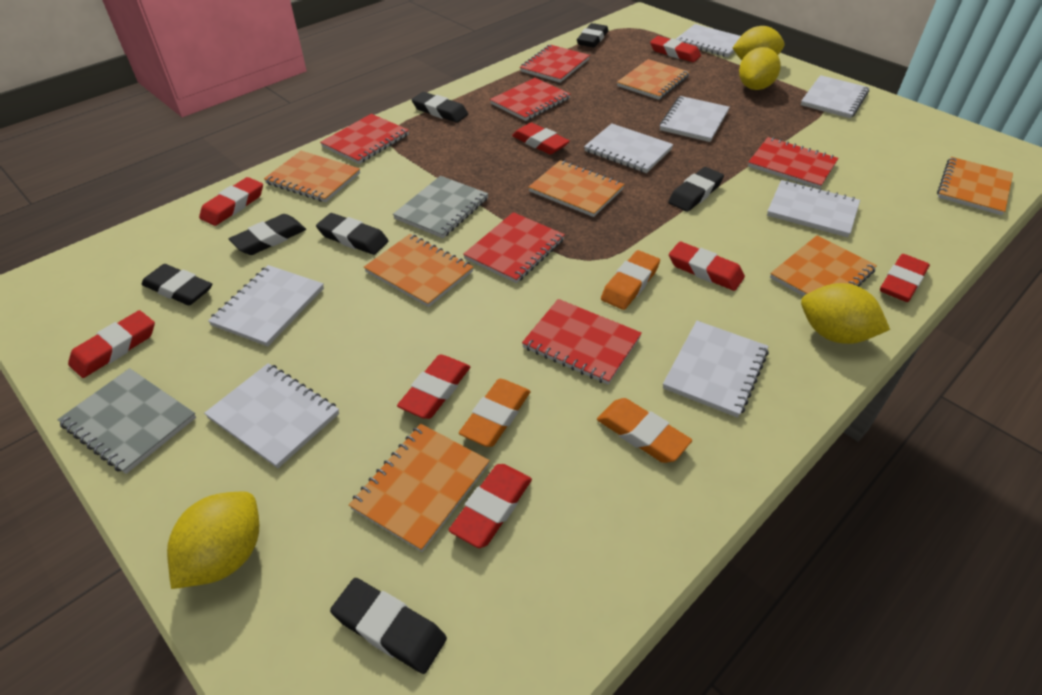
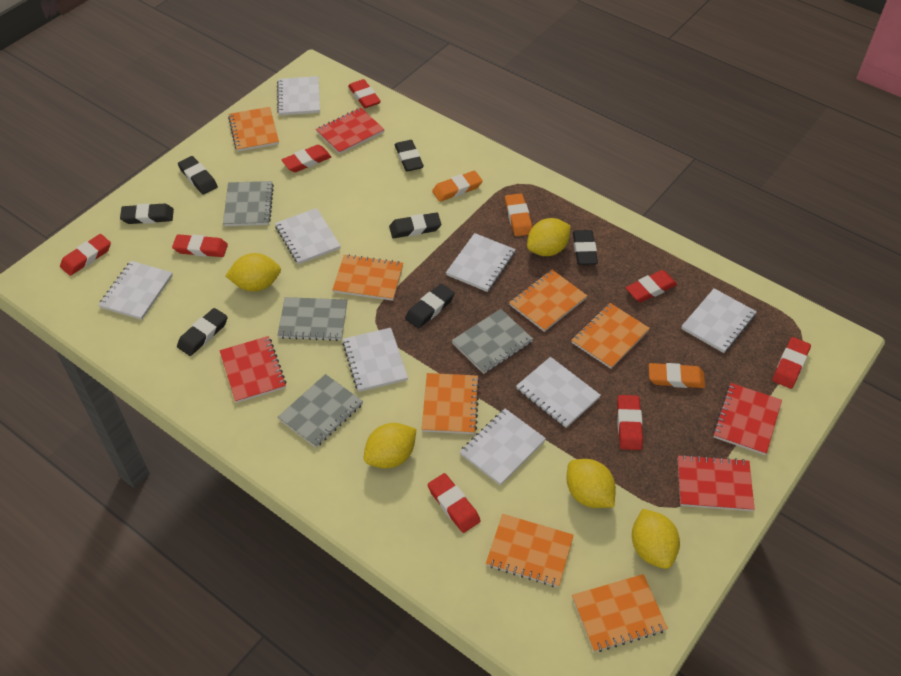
grey notebook: 2 -> 4
red notebook: 6 -> 4
yellow lemon: 4 -> 5

